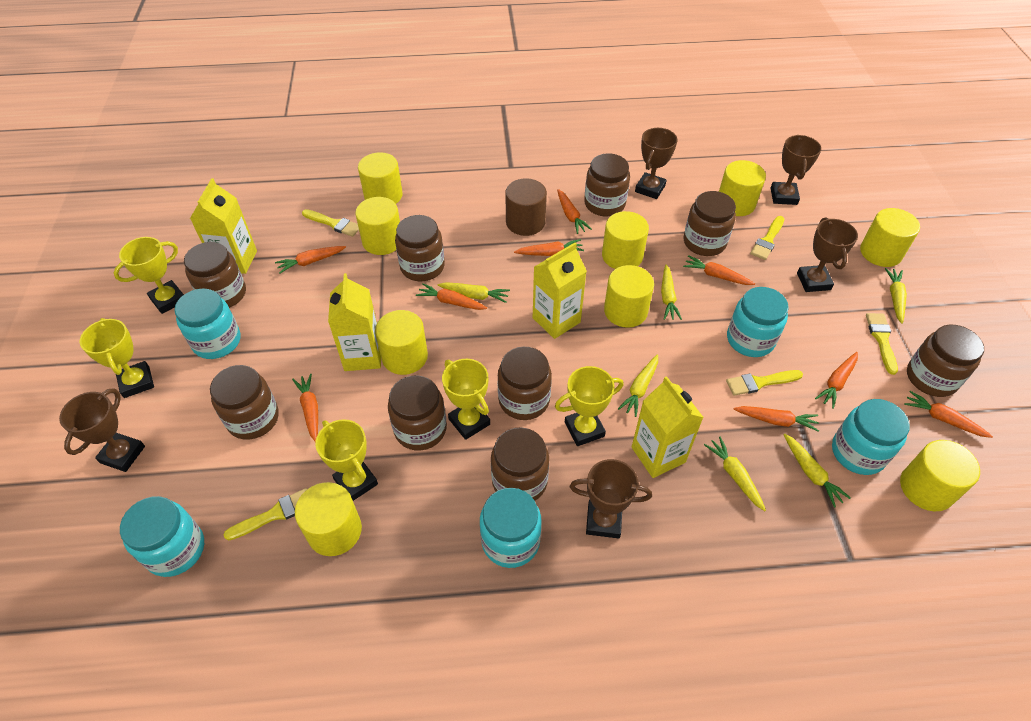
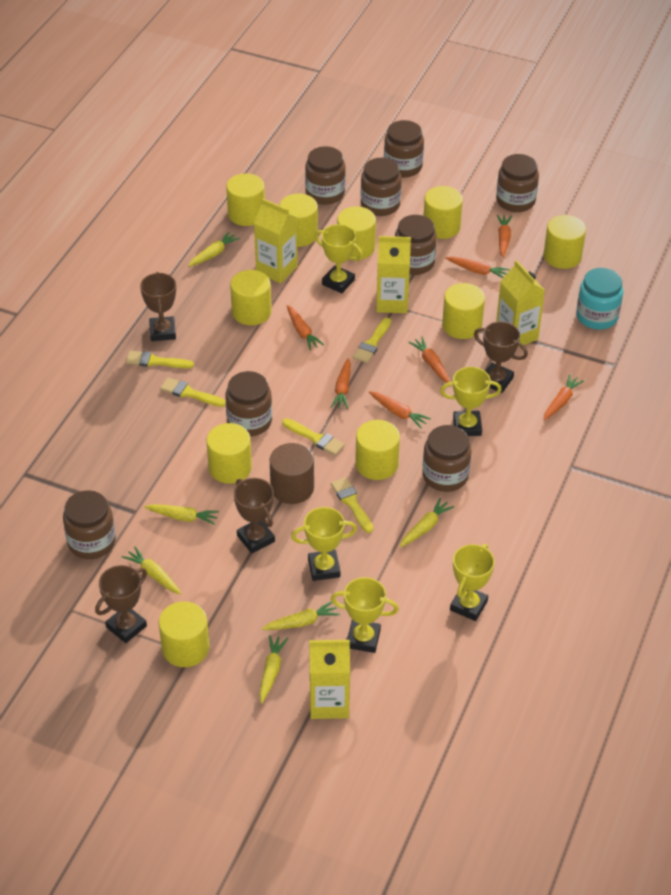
brown jar: 9 -> 8
brown trophy: 5 -> 4
orange carrot: 9 -> 7
turquoise jar: 5 -> 1
yellow cylinder: 9 -> 10

